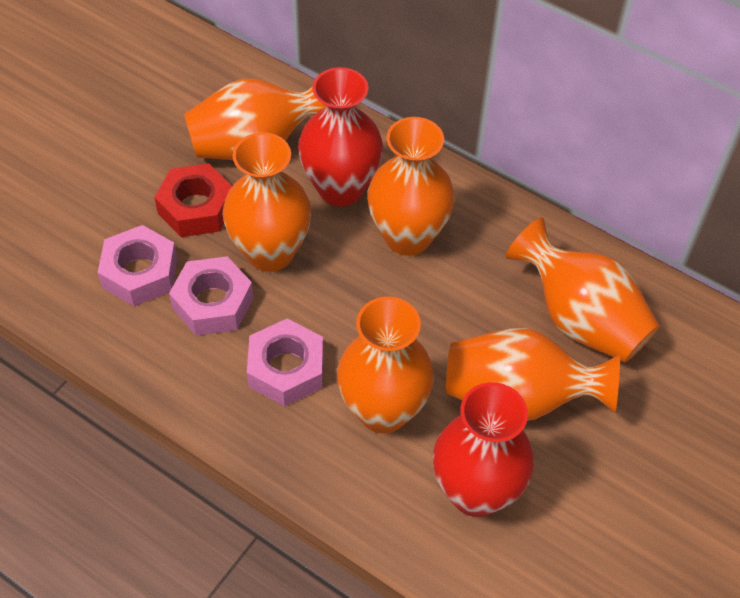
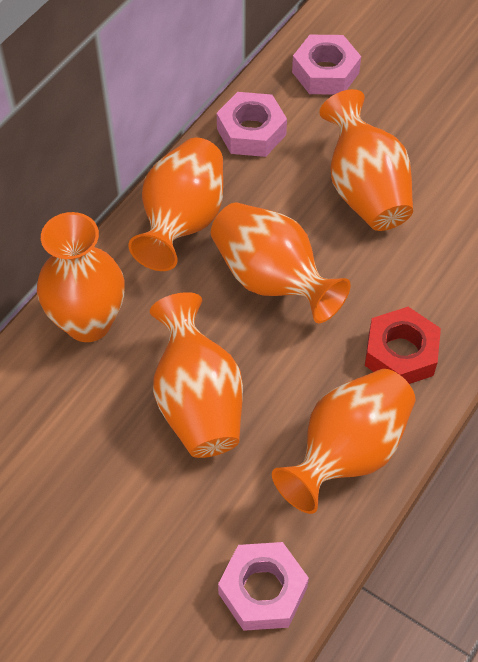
red vase: 2 -> 0

